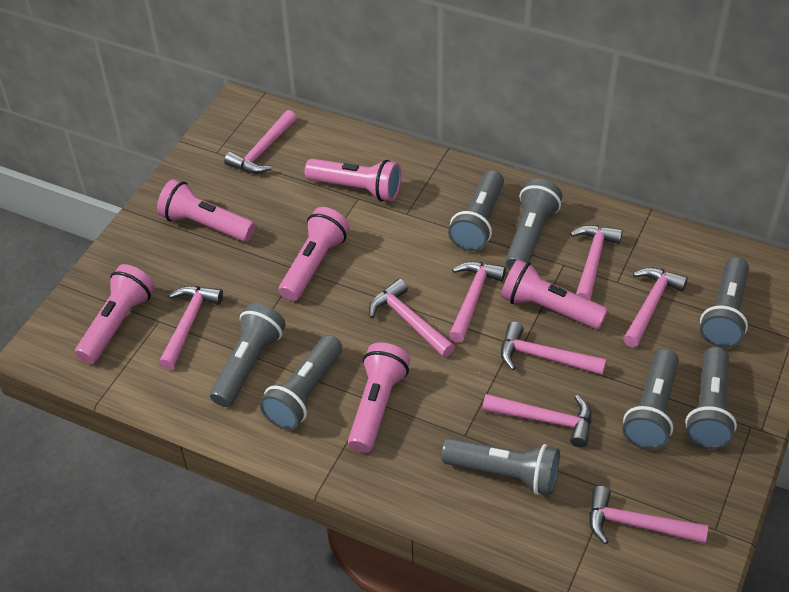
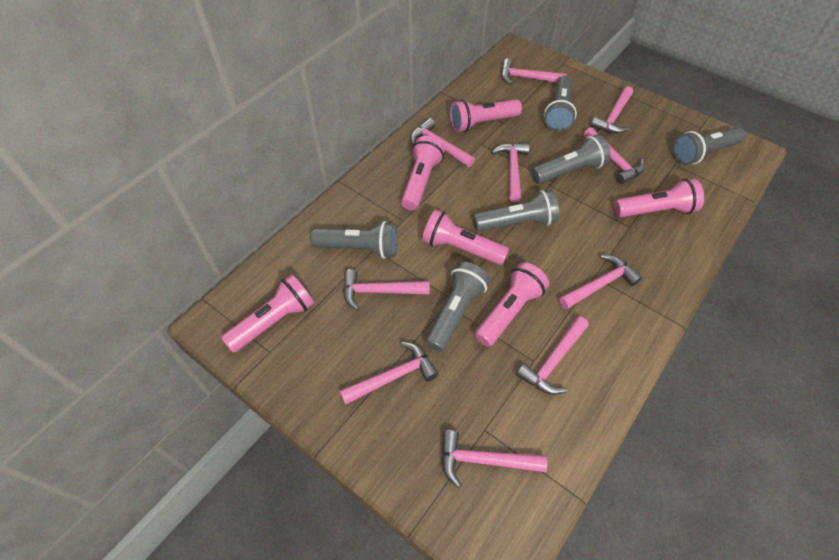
grey flashlight: 8 -> 6
pink hammer: 9 -> 10

